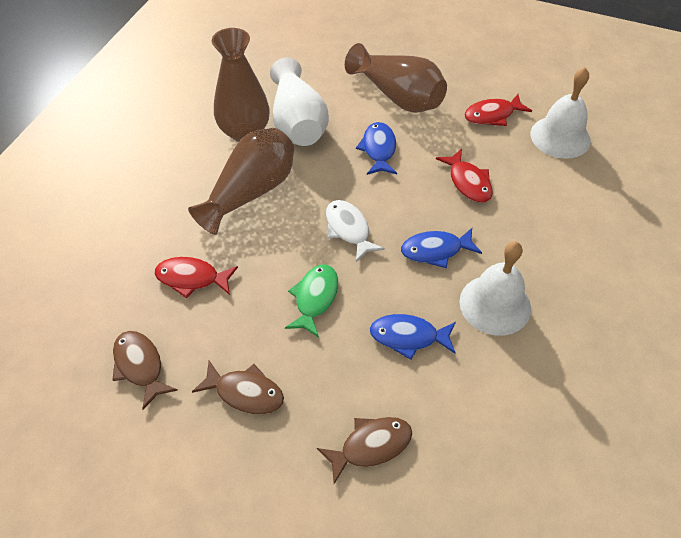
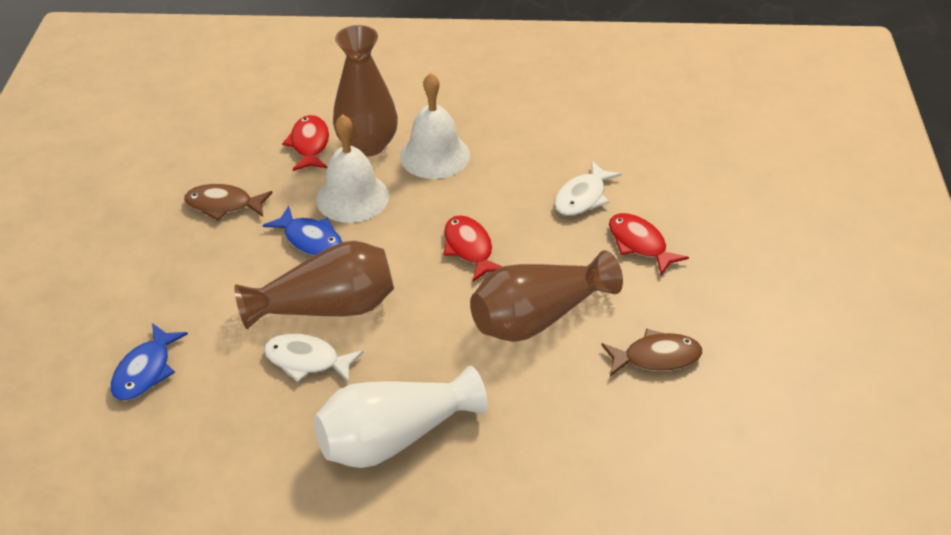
blue fish: 3 -> 2
brown fish: 3 -> 2
green fish: 1 -> 0
white fish: 1 -> 2

